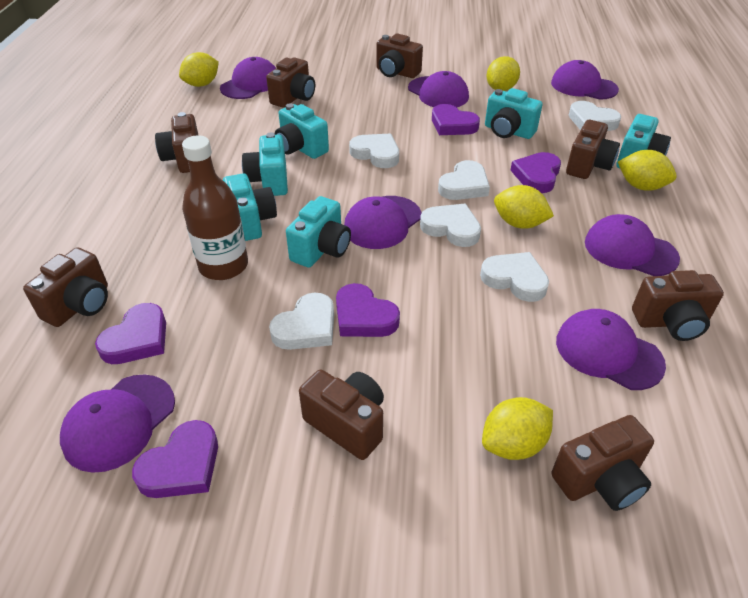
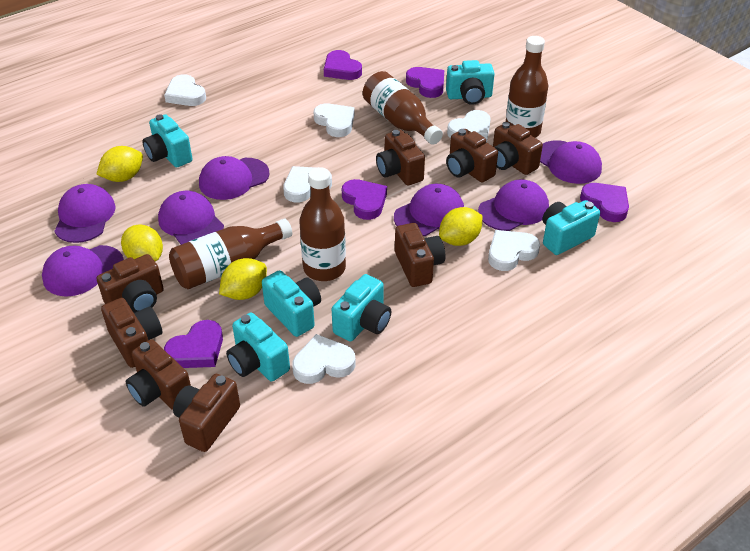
brown bottle: 1 -> 4
yellow lemon: 5 -> 4

